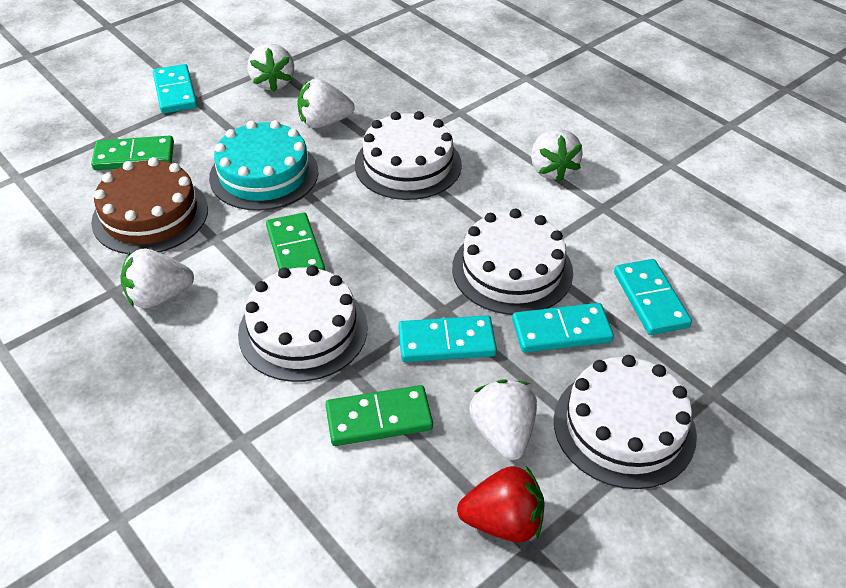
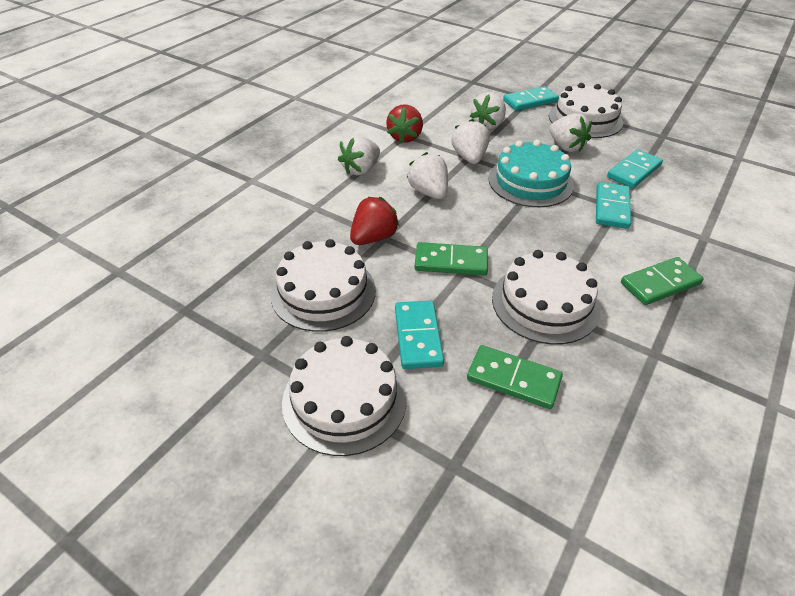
brown cake: 1 -> 0
red strawberry: 1 -> 2

